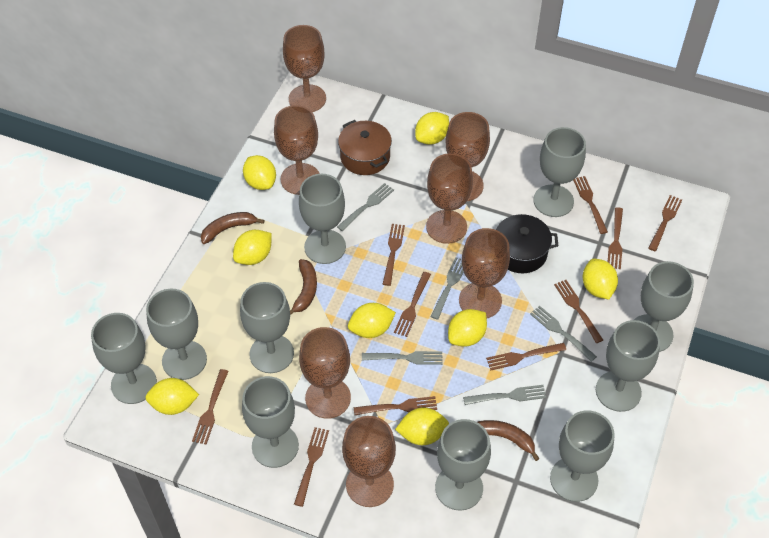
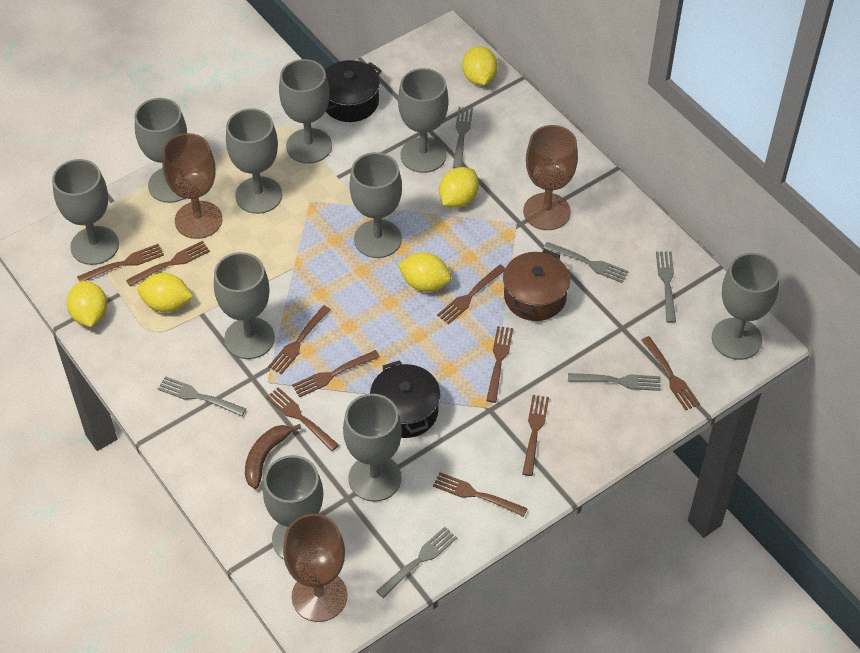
black pot: 1 -> 2
brown banana: 3 -> 1
brown goblet: 7 -> 3
grey fork: 5 -> 6
yellow lemon: 8 -> 5

